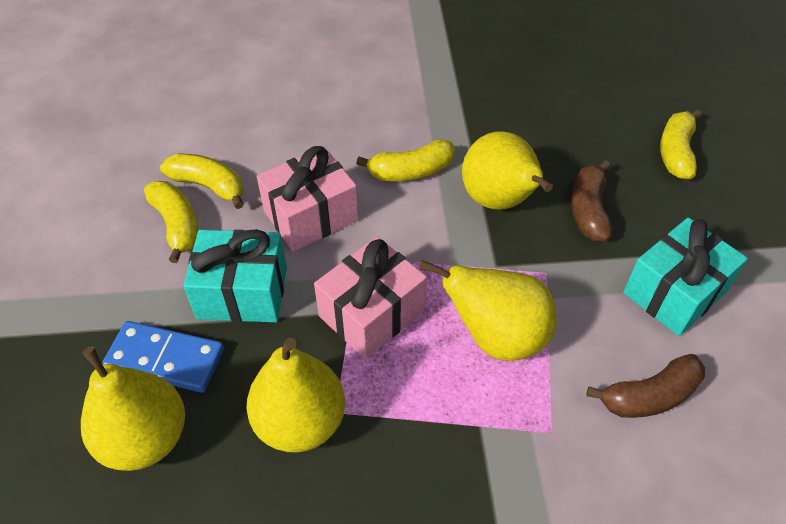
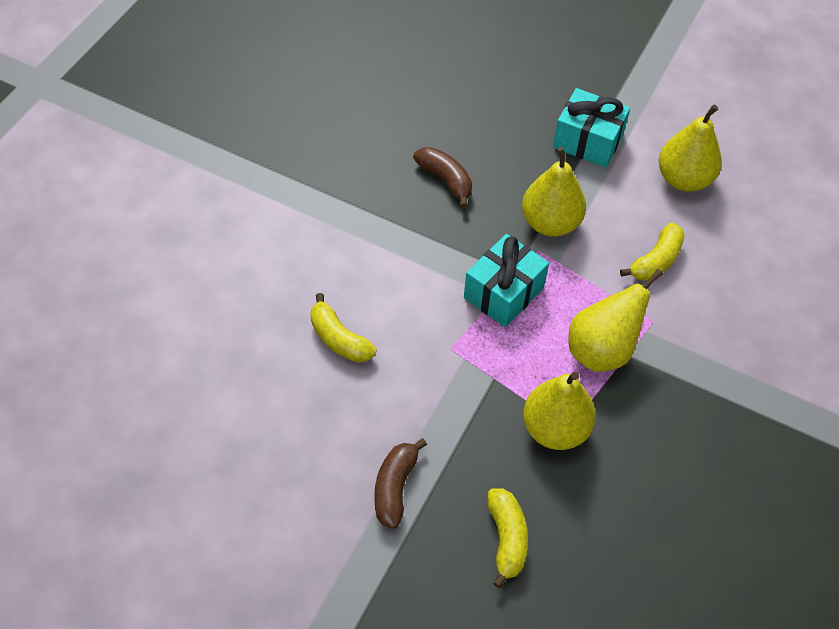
blue domino: 1 -> 0
pink gift: 2 -> 0
yellow banana: 4 -> 3

